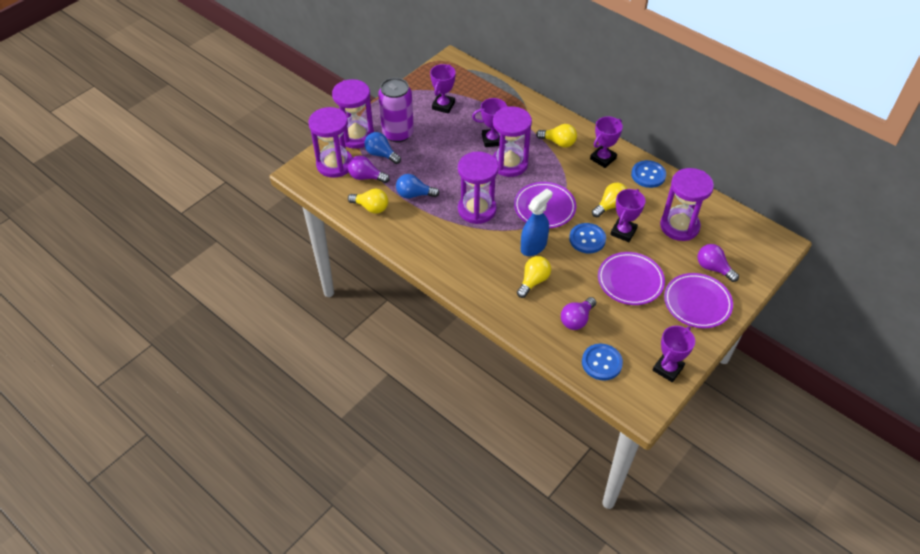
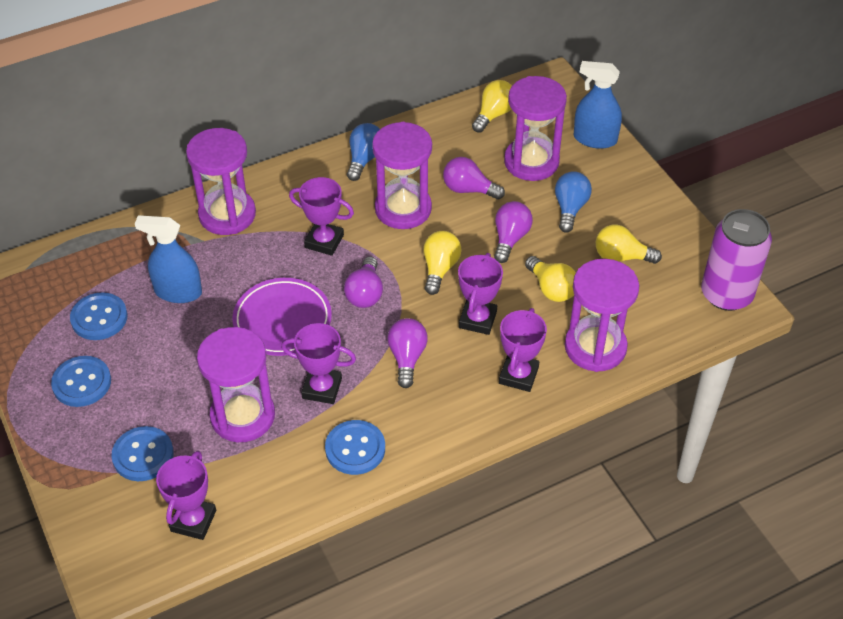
blue button: 3 -> 4
blue spray bottle: 1 -> 2
purple light bulb: 3 -> 4
purple plate: 3 -> 1

